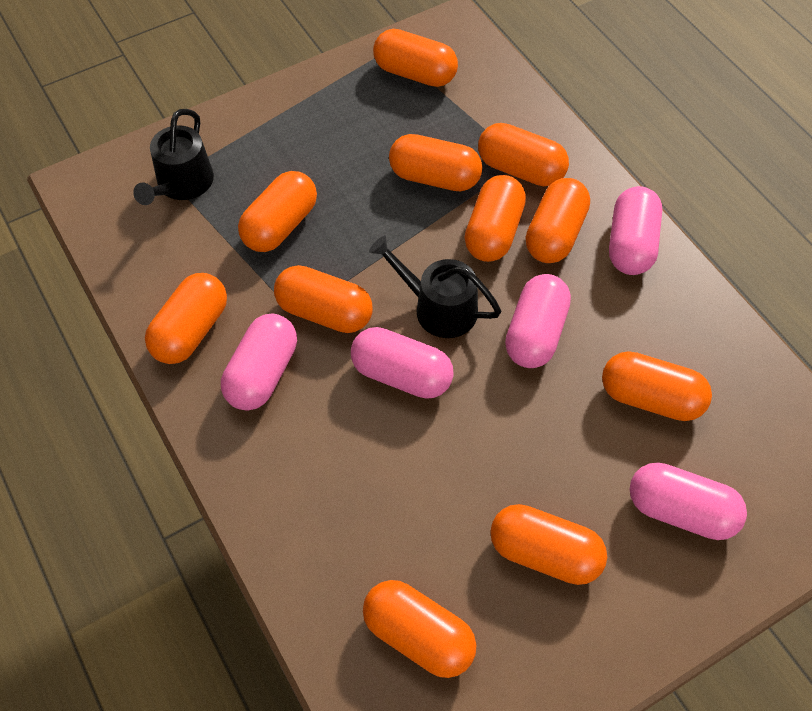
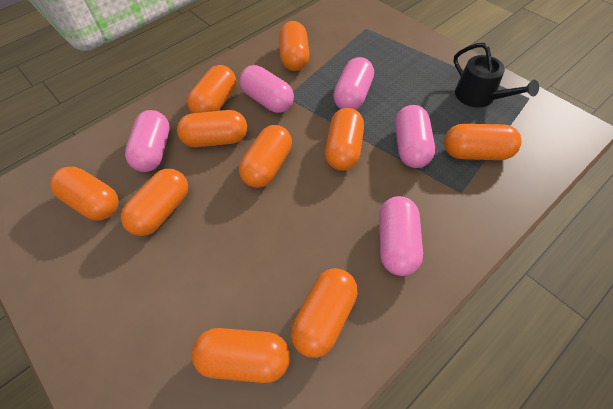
black watering can: 2 -> 1
orange capsule: 11 -> 10

